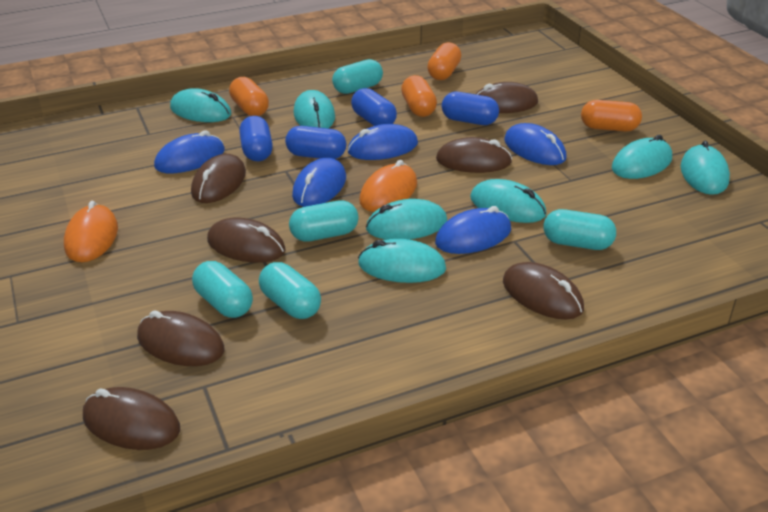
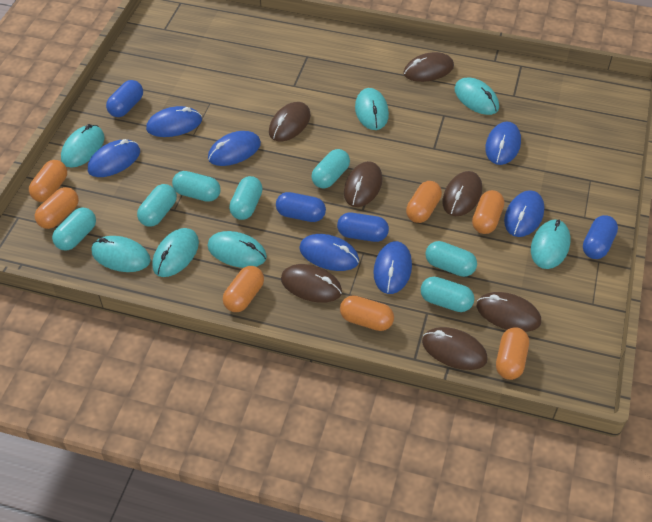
blue mouse: 5 -> 7
orange capsule: 4 -> 7
orange mouse: 2 -> 0
turquoise capsule: 5 -> 7

